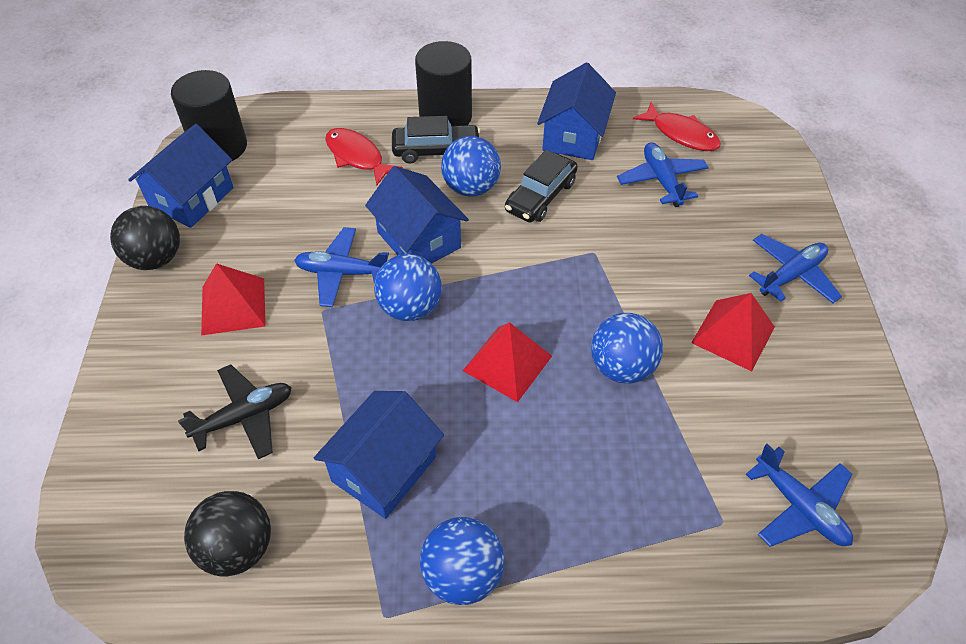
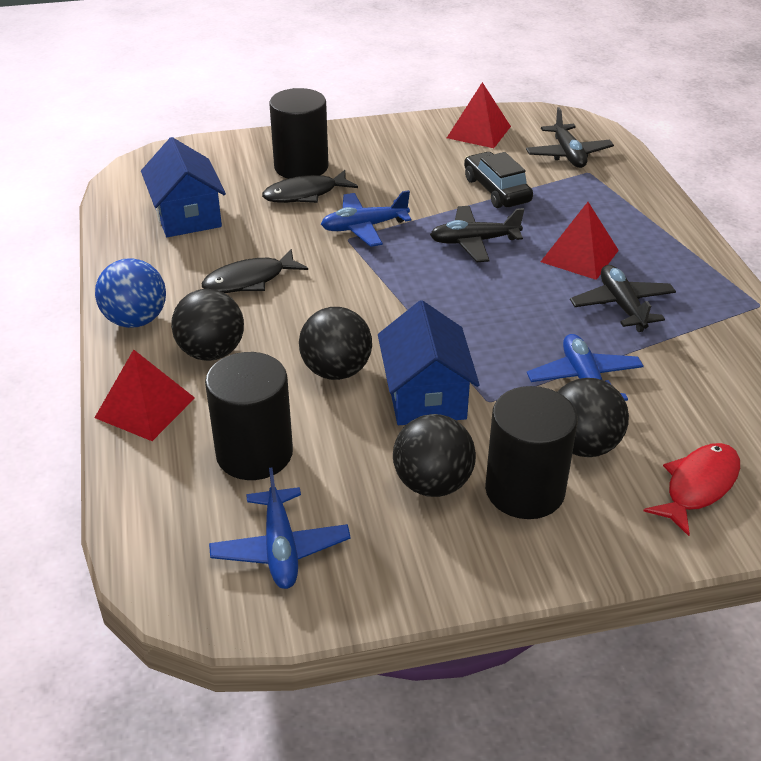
black ball: 2 -> 4
black car: 2 -> 1
black cylinder: 2 -> 3
black fish: 0 -> 2
black plane: 1 -> 3
blue ball: 4 -> 1
blue house: 4 -> 2
blue plane: 4 -> 3
red fish: 2 -> 1

